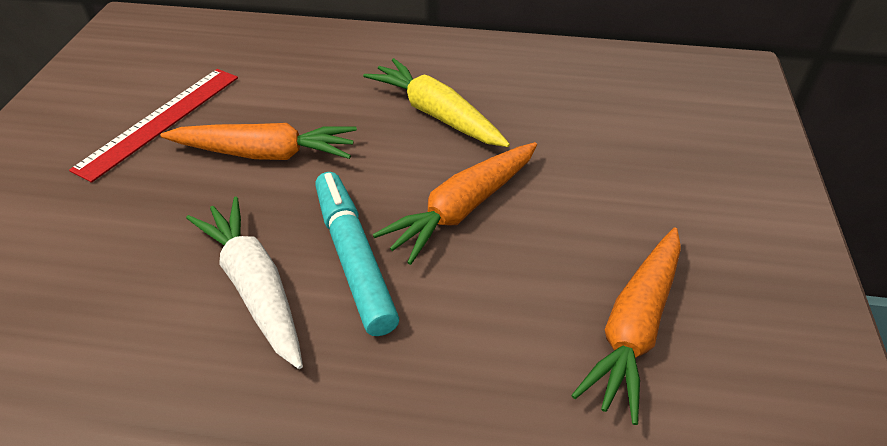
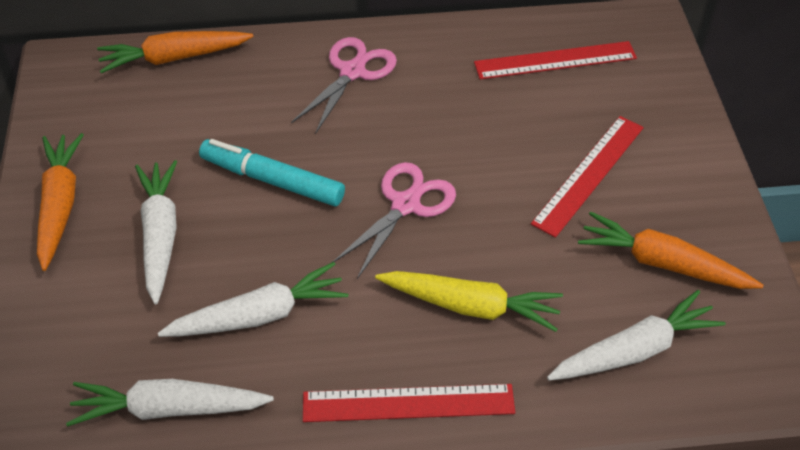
pink scissors: 0 -> 2
red ruler: 1 -> 3
white carrot: 1 -> 4

